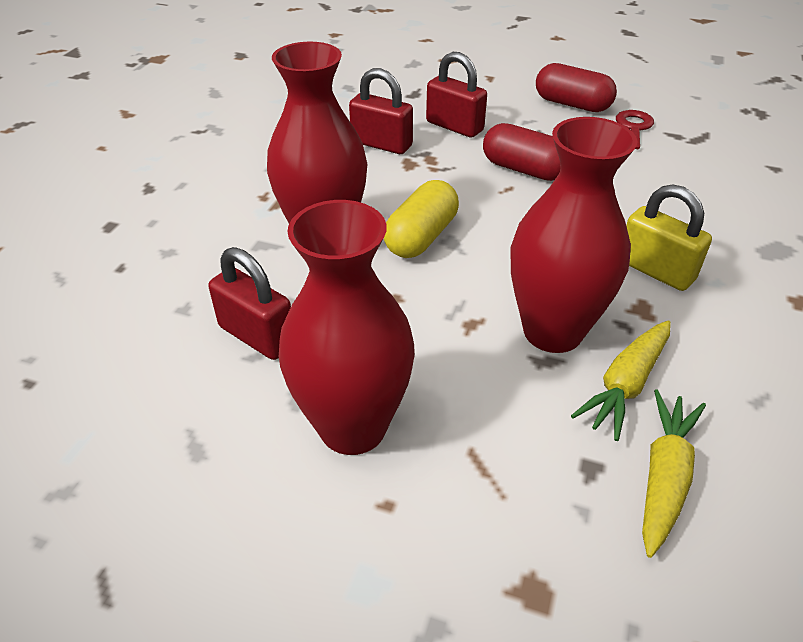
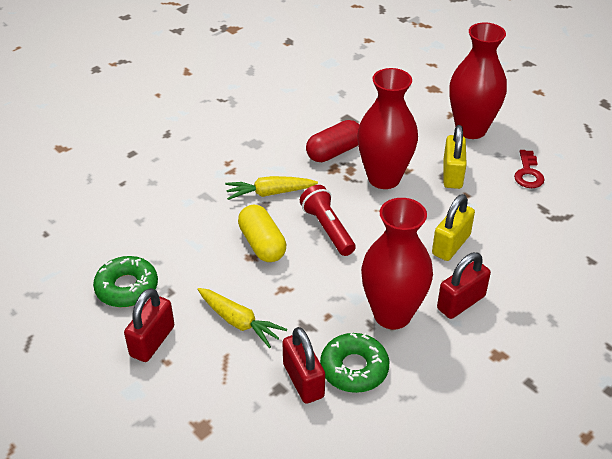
green donut: 0 -> 2
red capsule: 2 -> 1
red flashlight: 0 -> 1
yellow padlock: 1 -> 2

